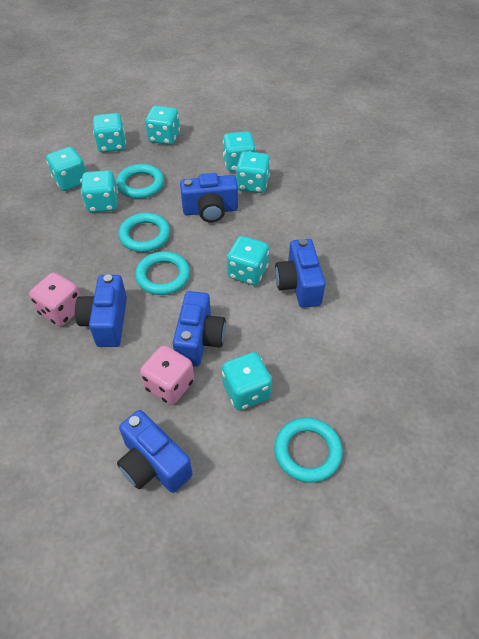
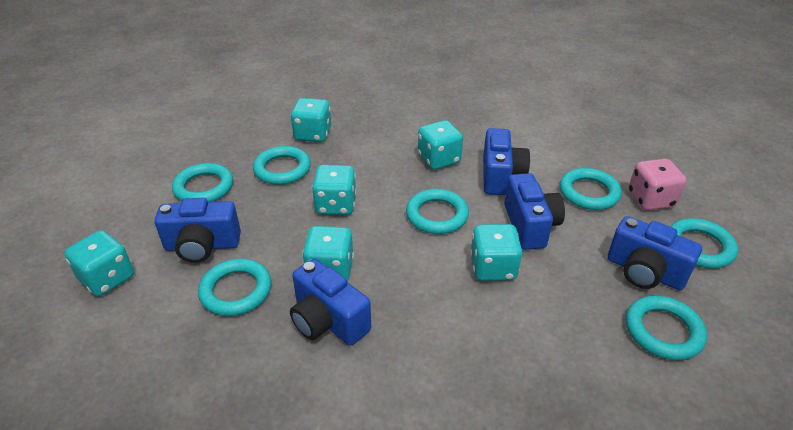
pink dice: 2 -> 1
turquoise dice: 8 -> 6
turquoise ring: 4 -> 7

